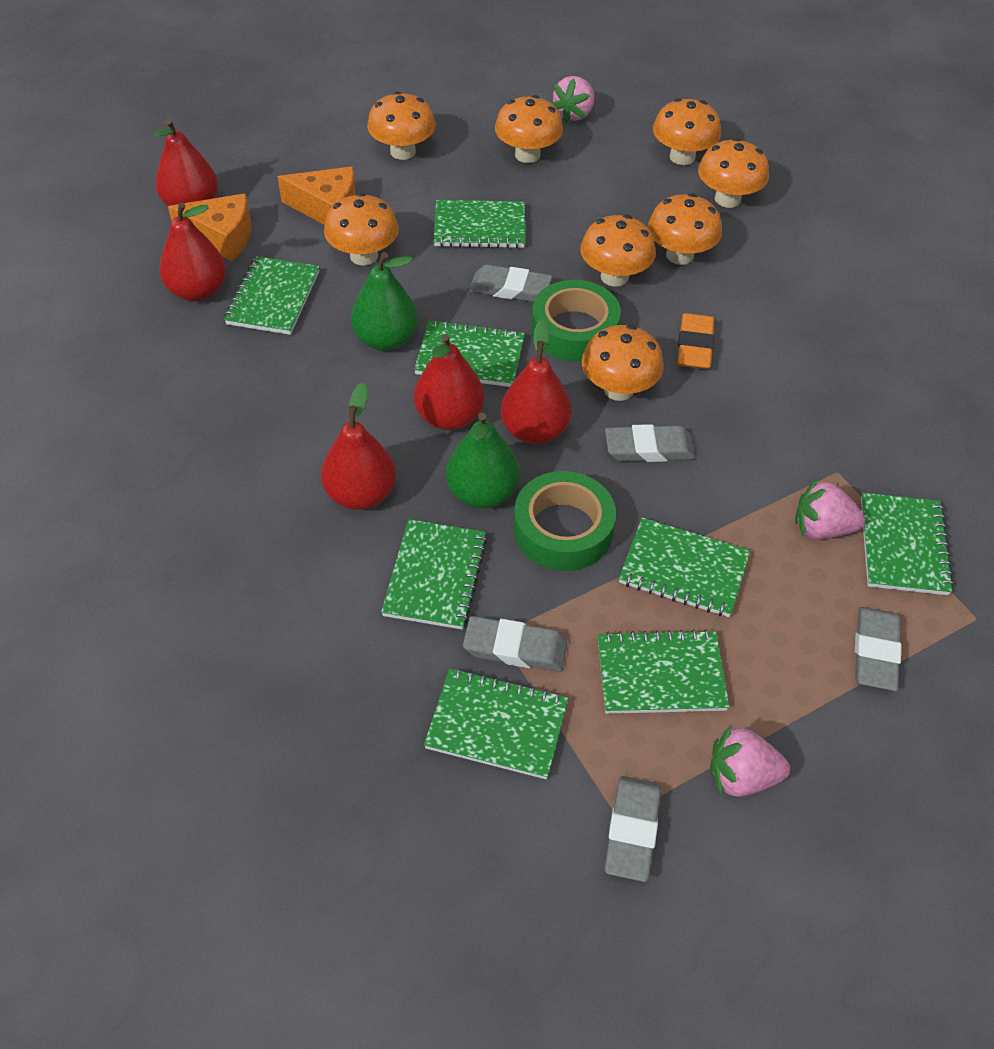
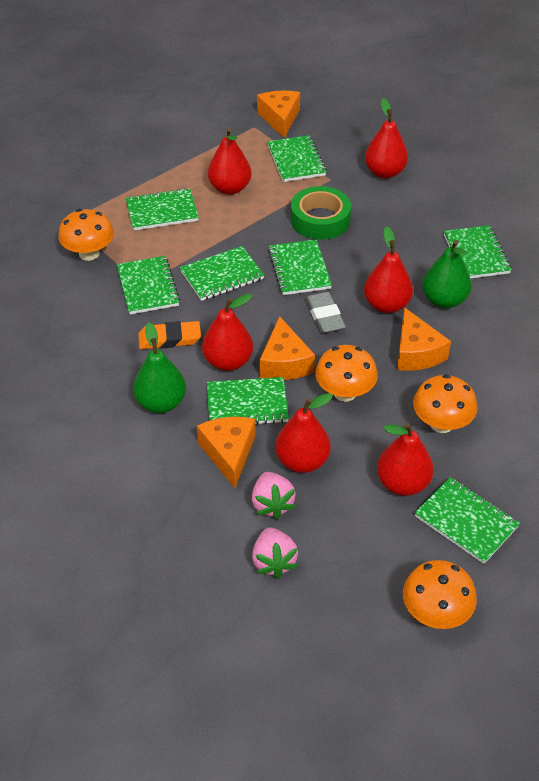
green tape: 2 -> 1
grey eraser: 5 -> 1
orange cheese: 2 -> 4
orange mushroom: 8 -> 4
pink strawberry: 3 -> 2
red pear: 5 -> 6

